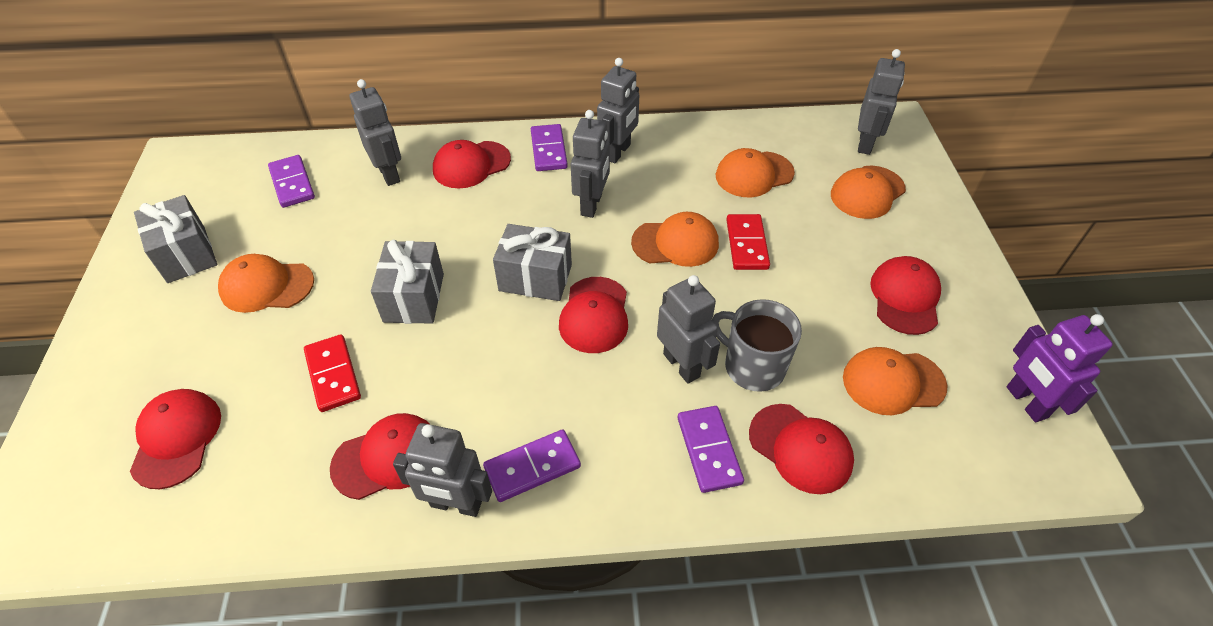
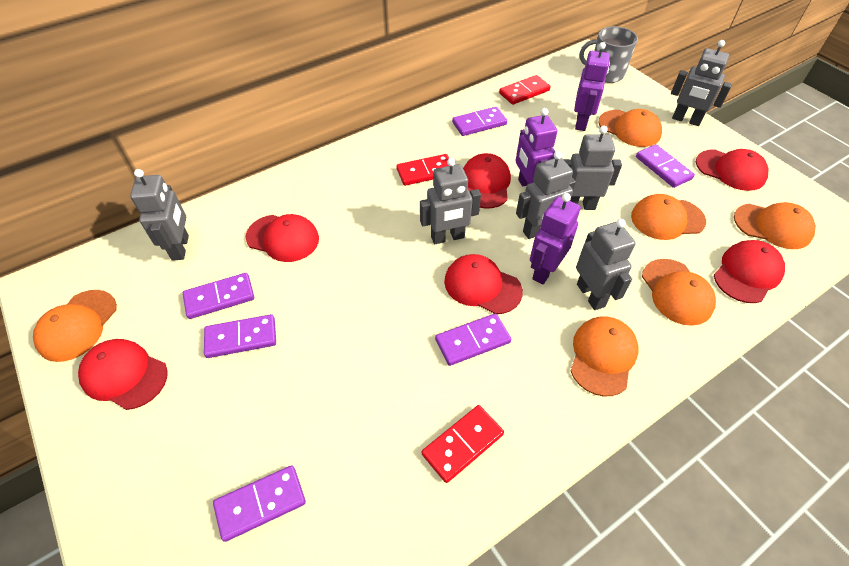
grey gift: 3 -> 0
orange cap: 5 -> 6
purple domino: 4 -> 6
purple robot: 1 -> 3
red domino: 2 -> 3

